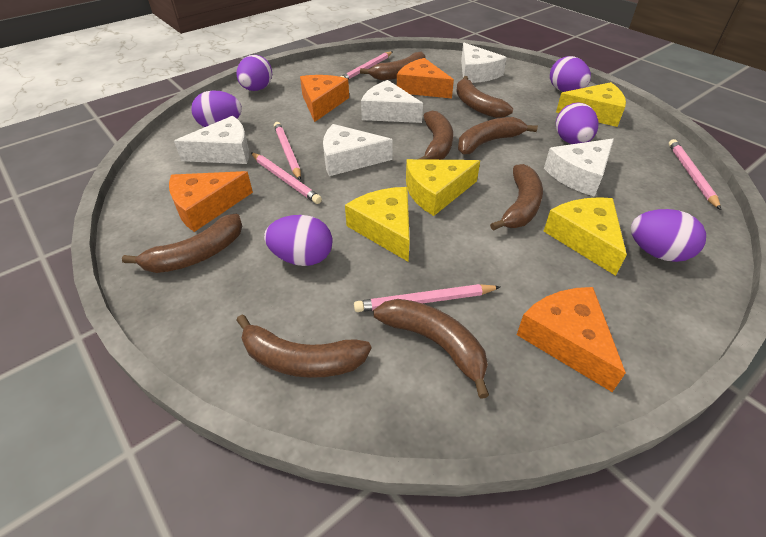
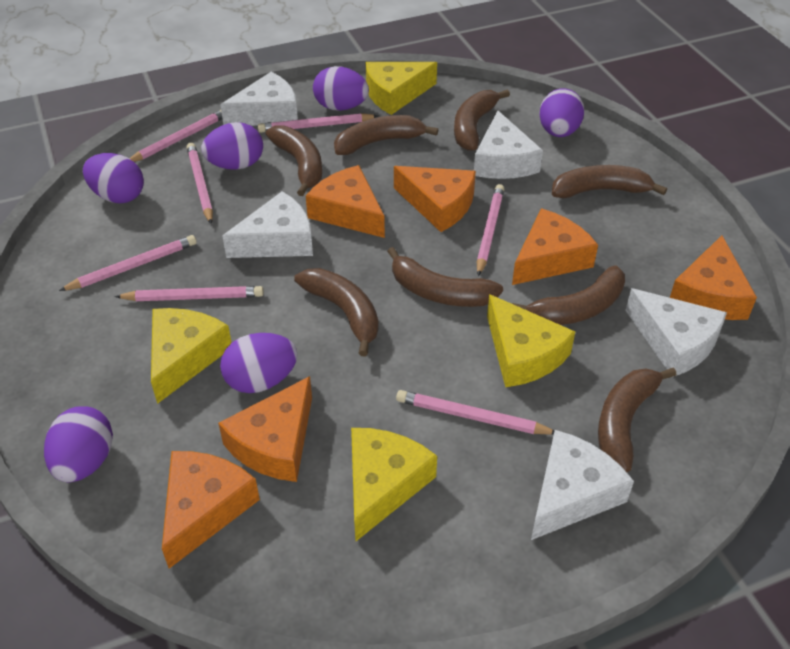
orange cheese: 4 -> 6
pink pencil: 5 -> 7

